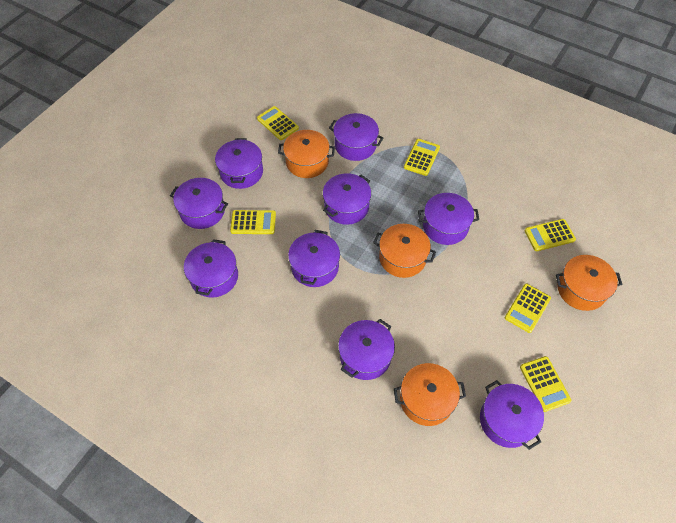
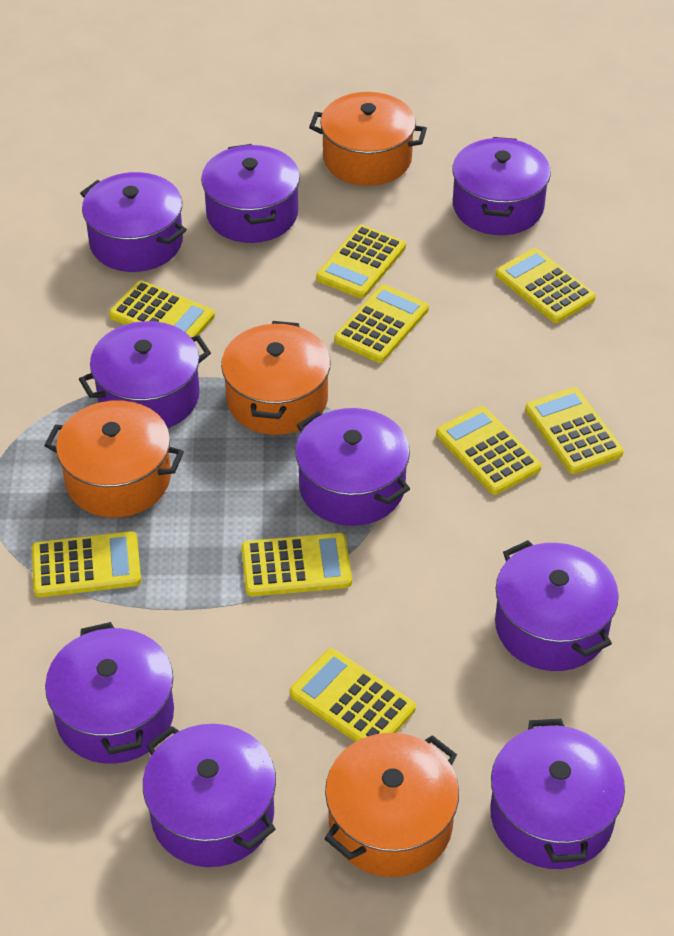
yellow calculator: 6 -> 9

